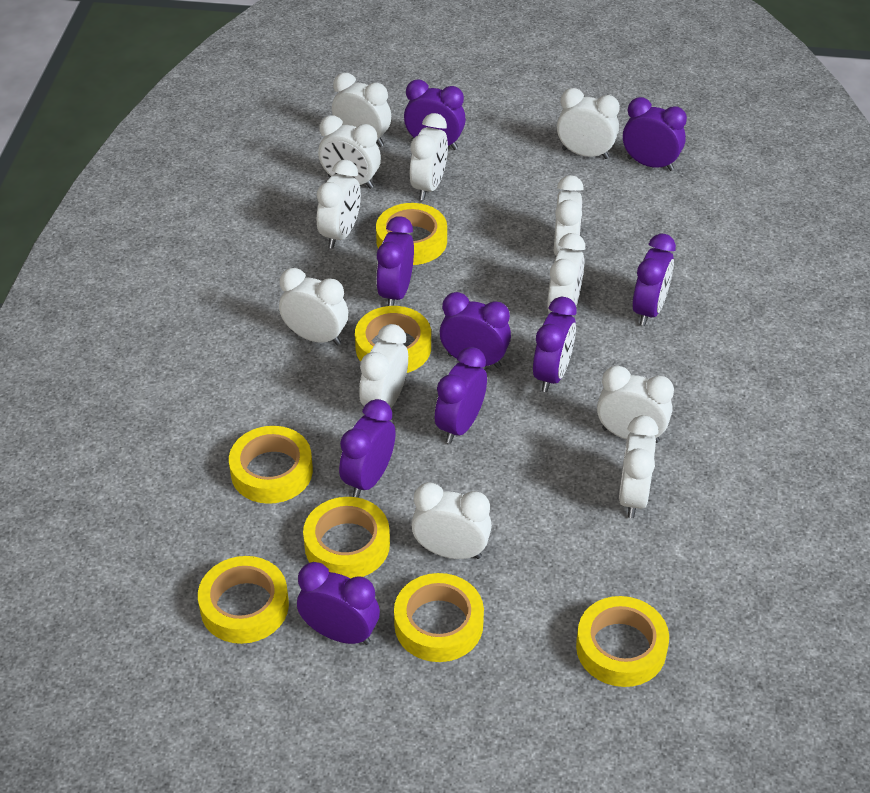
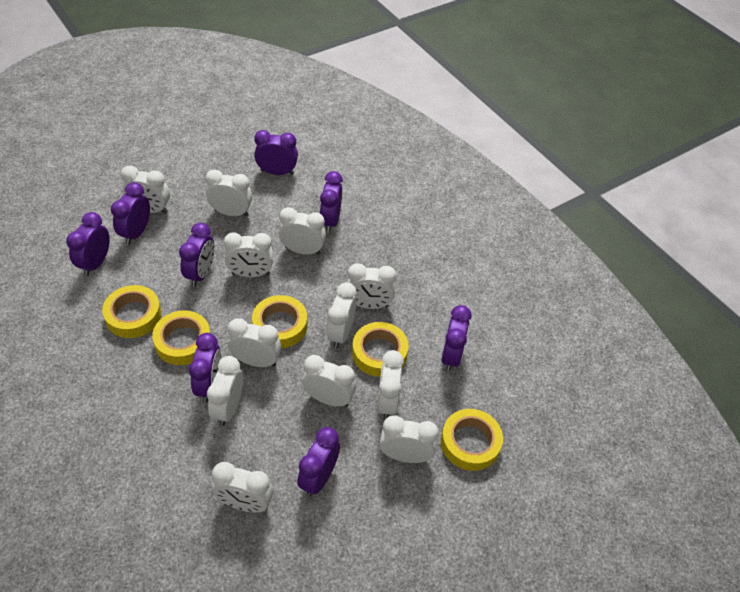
purple clock: 9 -> 8
yellow tape: 7 -> 5

